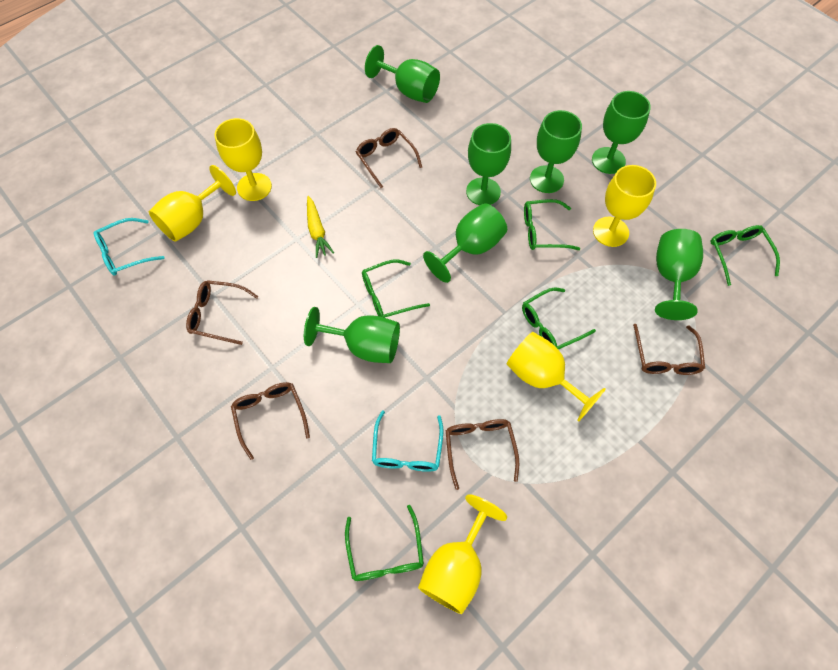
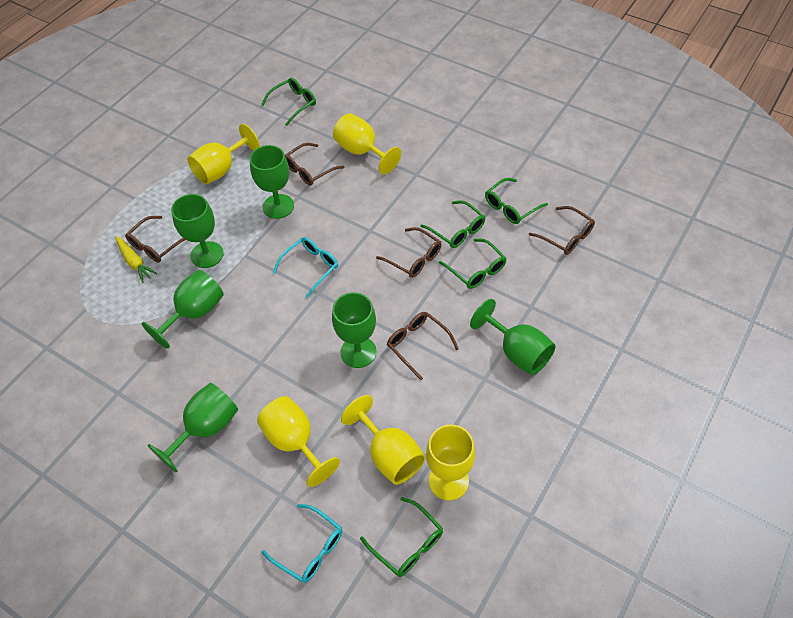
green goblet: 7 -> 6

